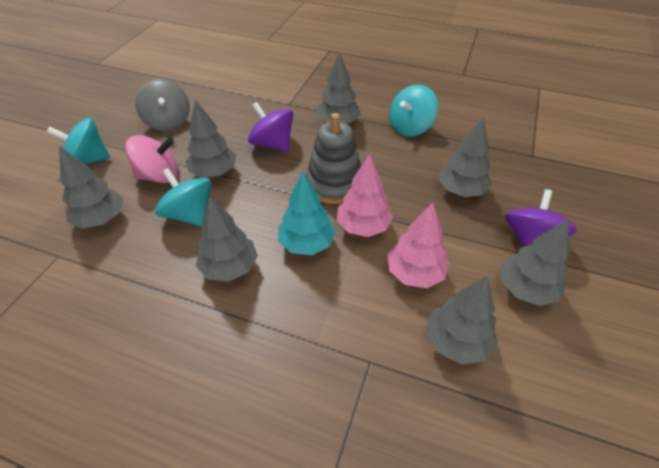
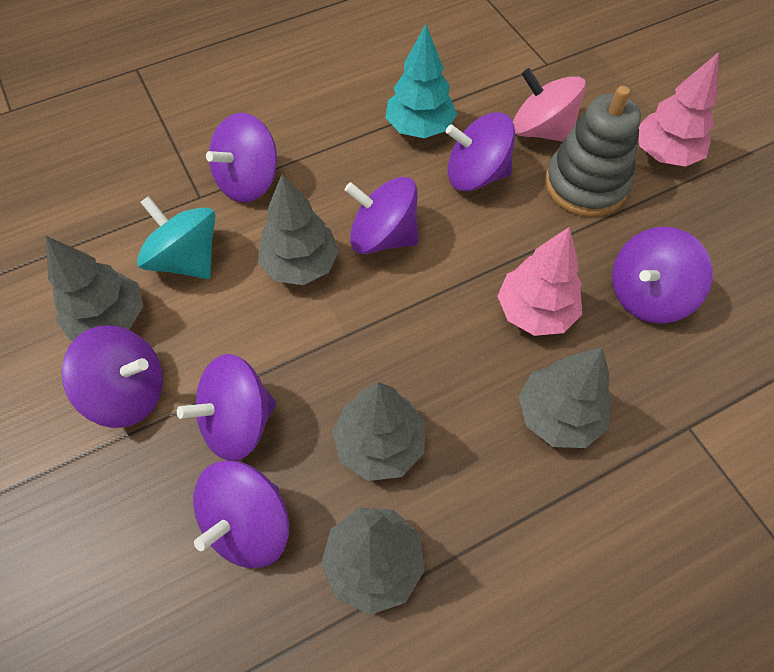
grey spinning top: 1 -> 0
grey tree: 7 -> 5
purple spinning top: 2 -> 7
turquoise spinning top: 3 -> 1

